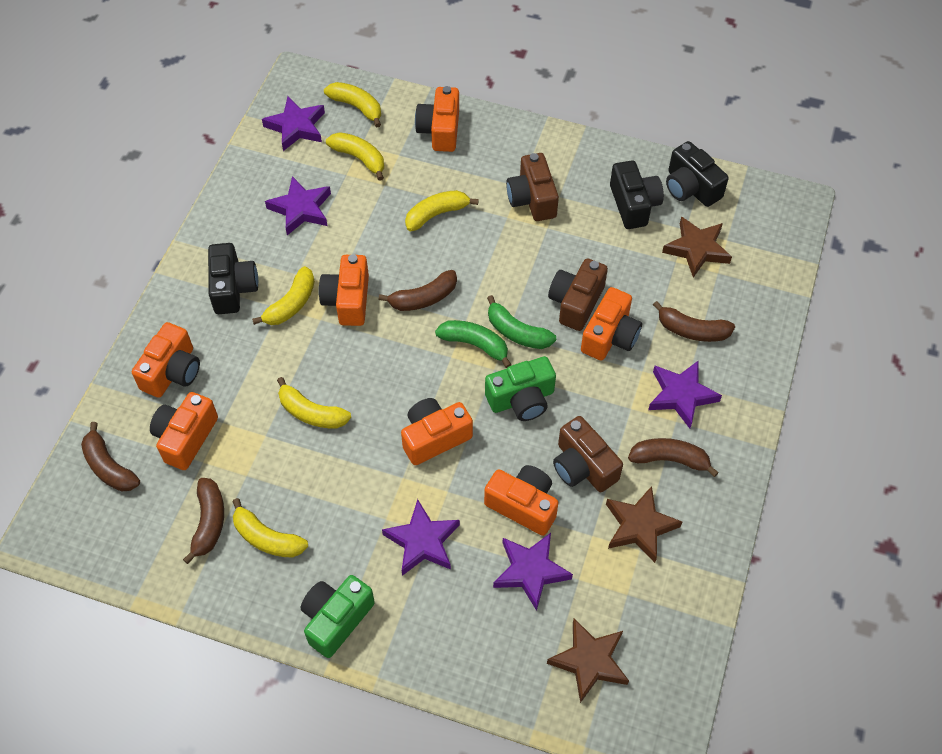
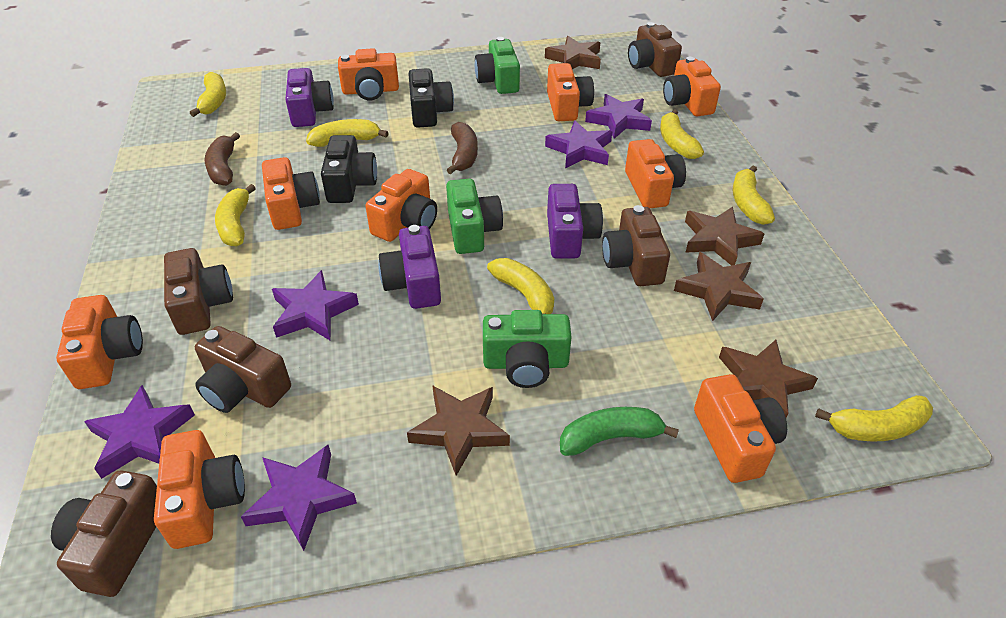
black camera: 3 -> 2
brown banana: 5 -> 2
brown camera: 3 -> 5
brown star: 3 -> 5
green banana: 2 -> 1
green camera: 2 -> 3
orange camera: 7 -> 9
purple camera: 0 -> 3
yellow banana: 6 -> 7

